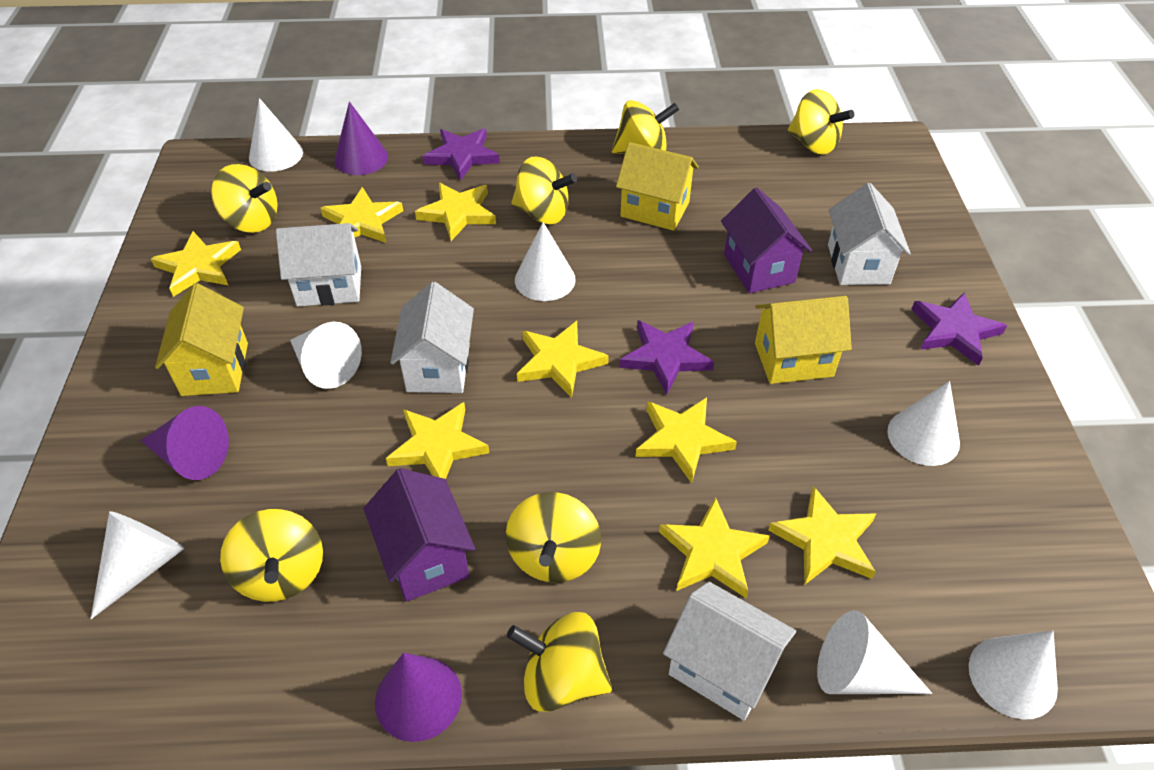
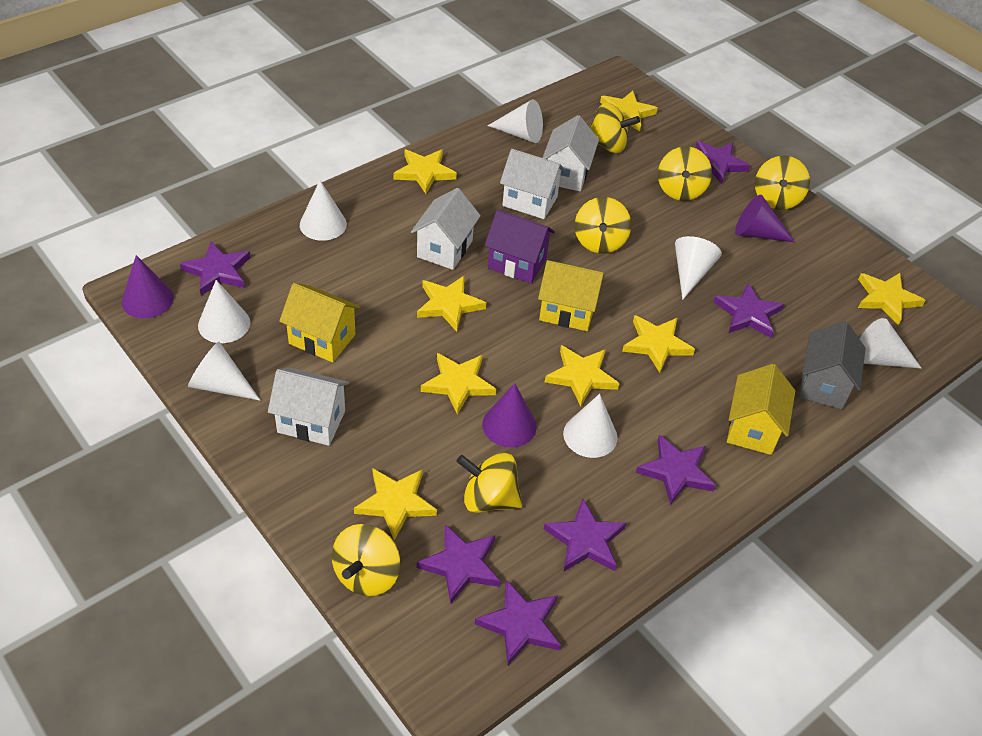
grey house: 0 -> 1
purple house: 2 -> 1
purple star: 3 -> 7
yellow spinning top: 7 -> 6

